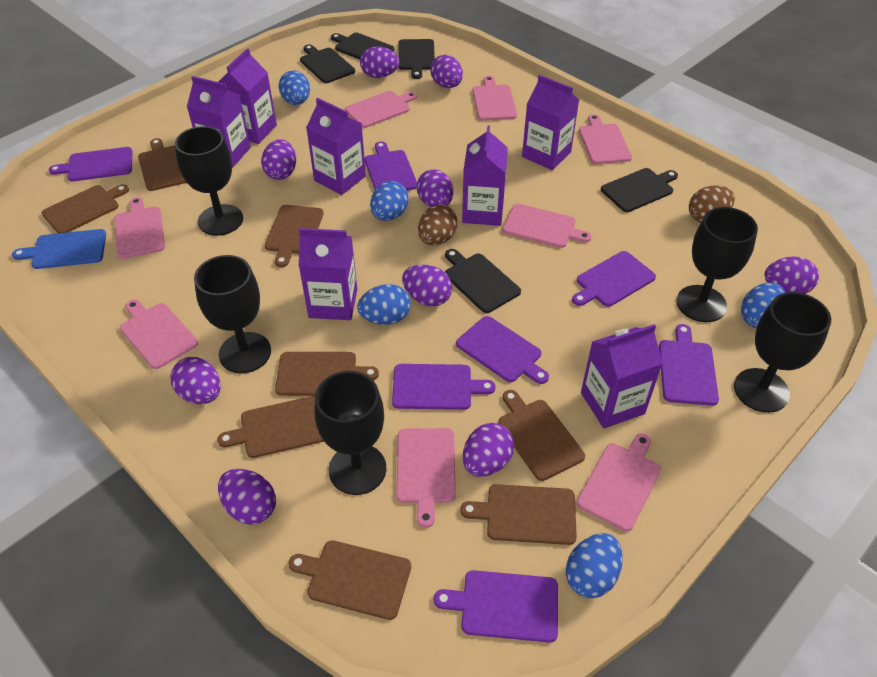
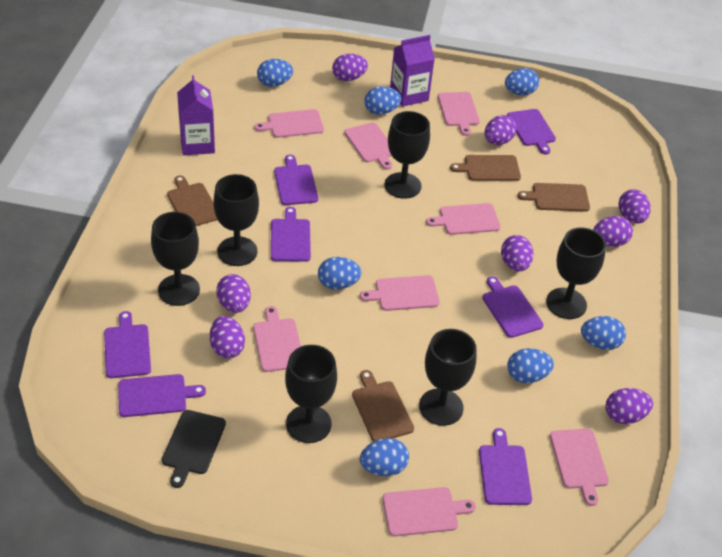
black cutting board: 5 -> 1
black goblet: 5 -> 6
blue cutting board: 1 -> 0
blue egg: 5 -> 7
brown cutting board: 8 -> 4
brown egg: 2 -> 0
purple carton: 7 -> 2
purple egg: 9 -> 8

